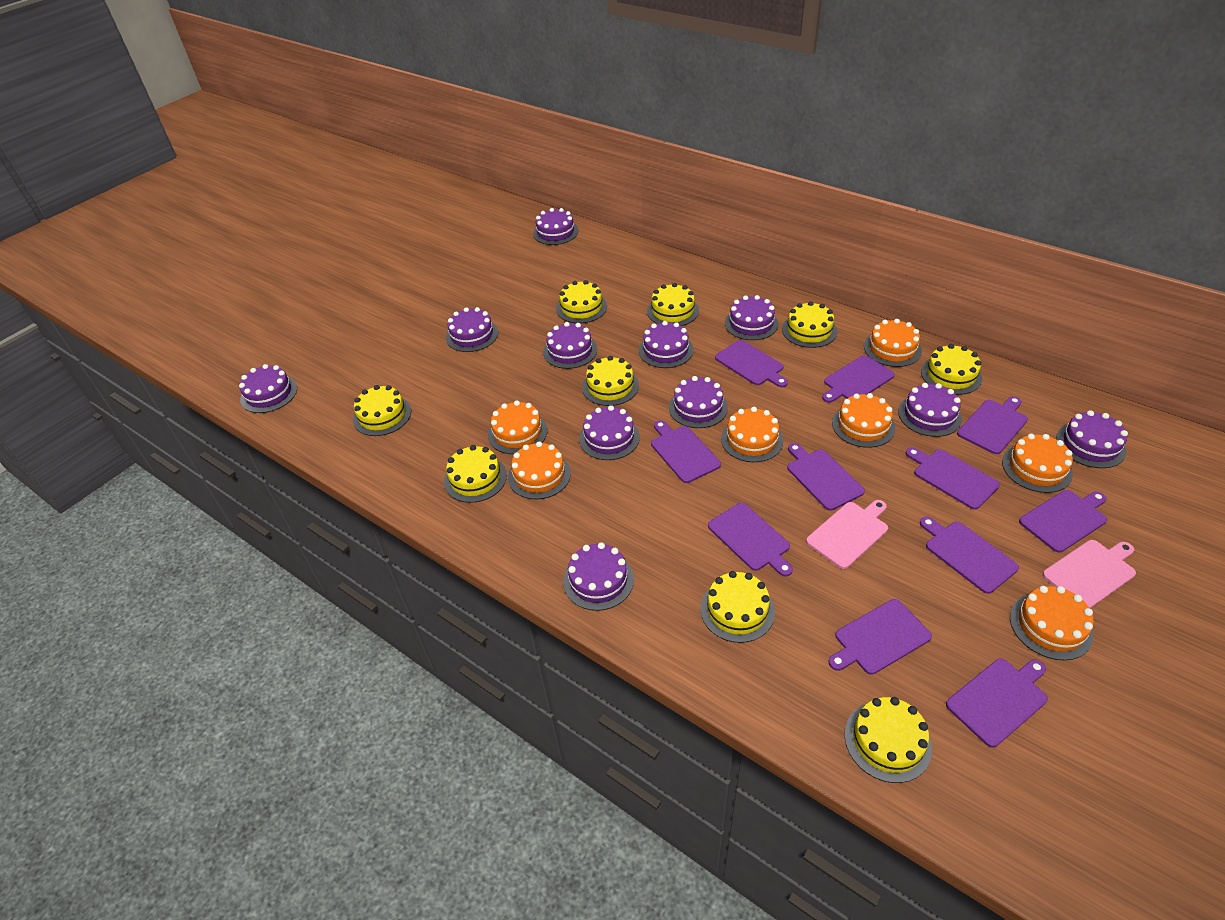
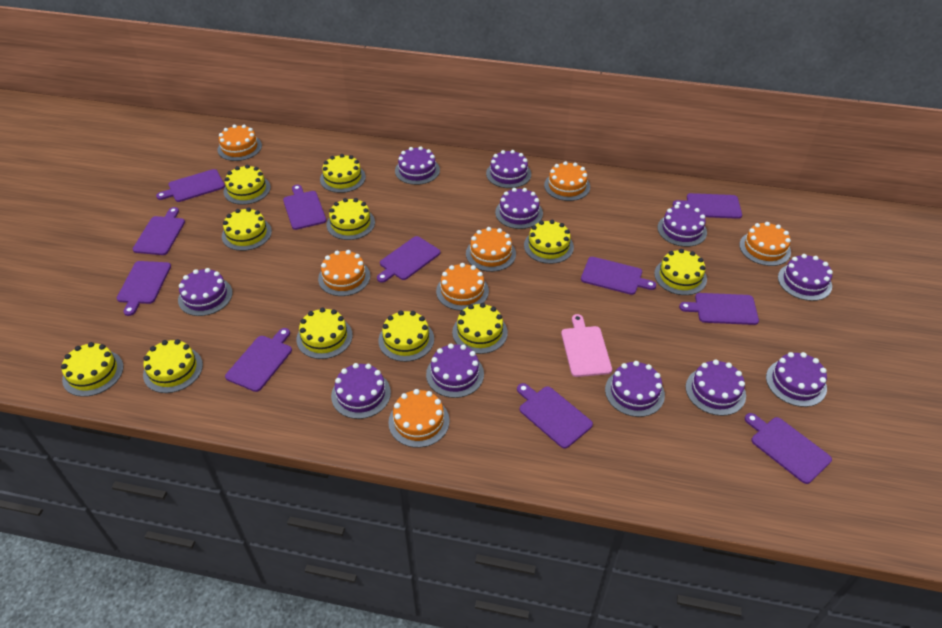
pink cutting board: 2 -> 1
yellow cake: 9 -> 11

